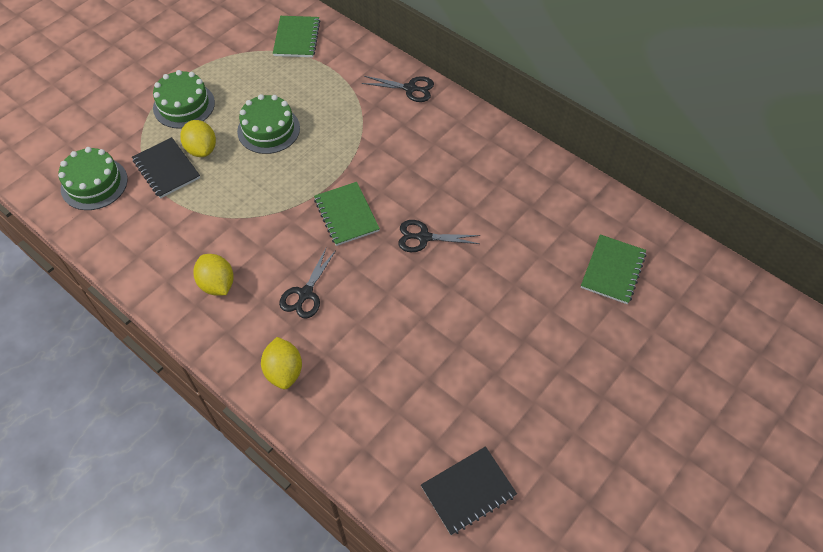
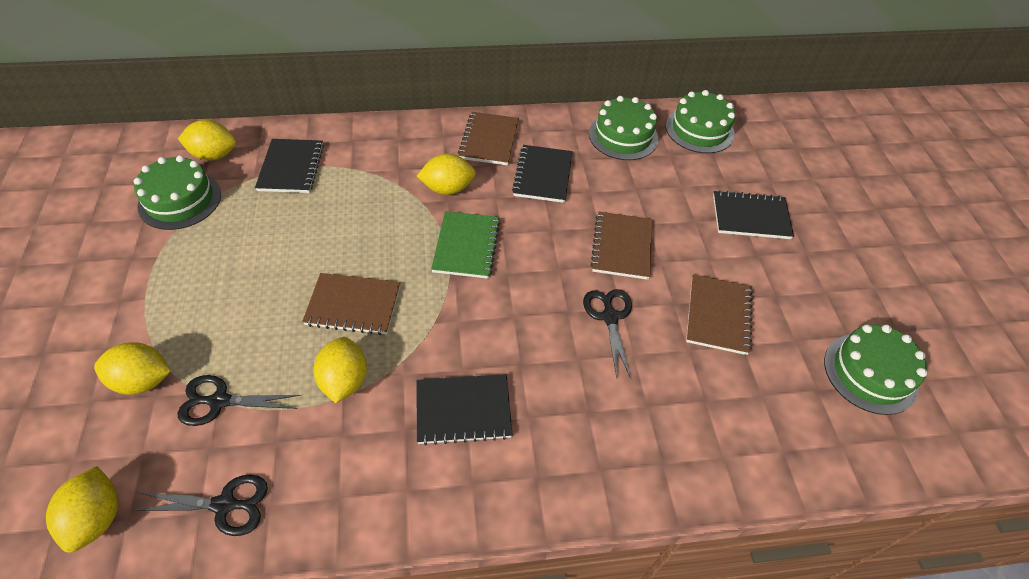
black notebook: 2 -> 4
brown notebook: 0 -> 4
green cake: 3 -> 4
green notebook: 3 -> 1
yellow lemon: 3 -> 5

